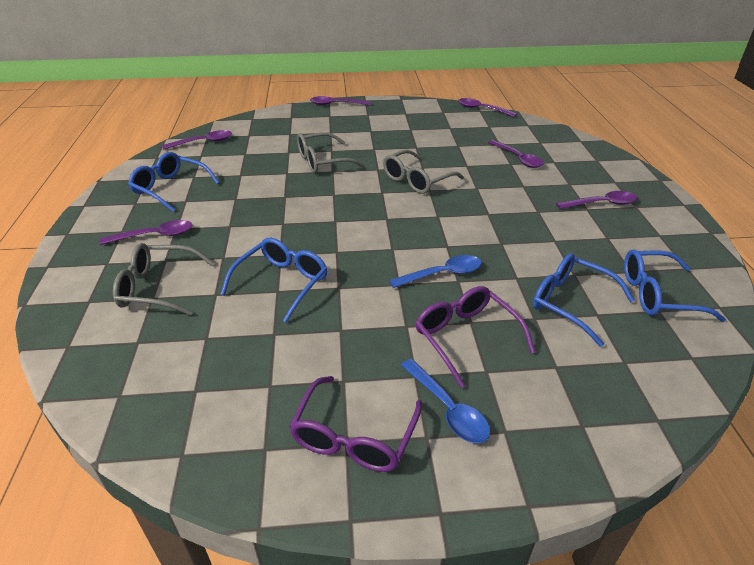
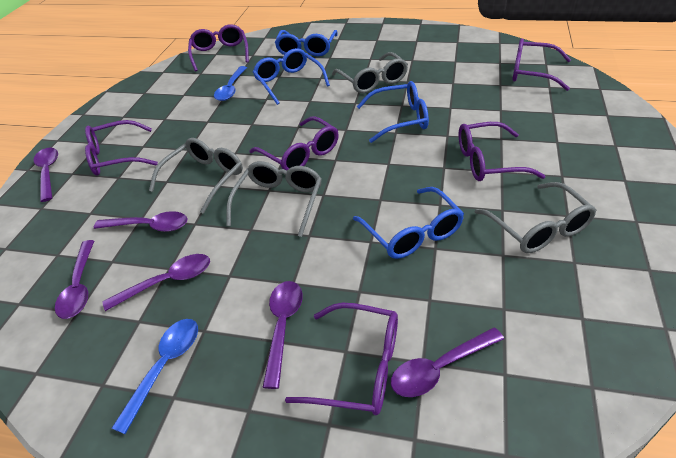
grey glasses: 3 -> 4
purple glasses: 2 -> 6

